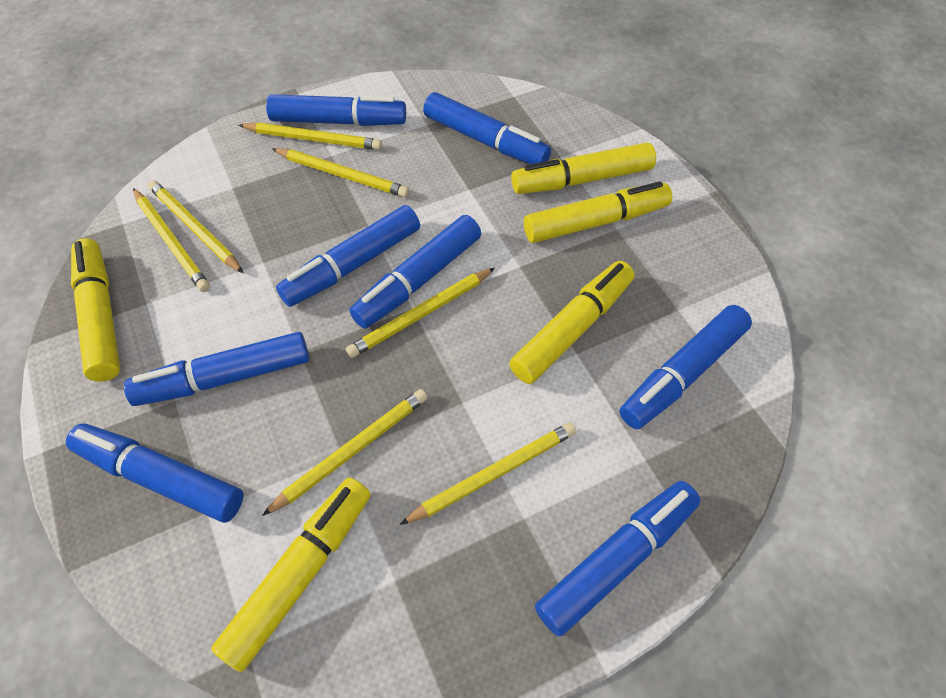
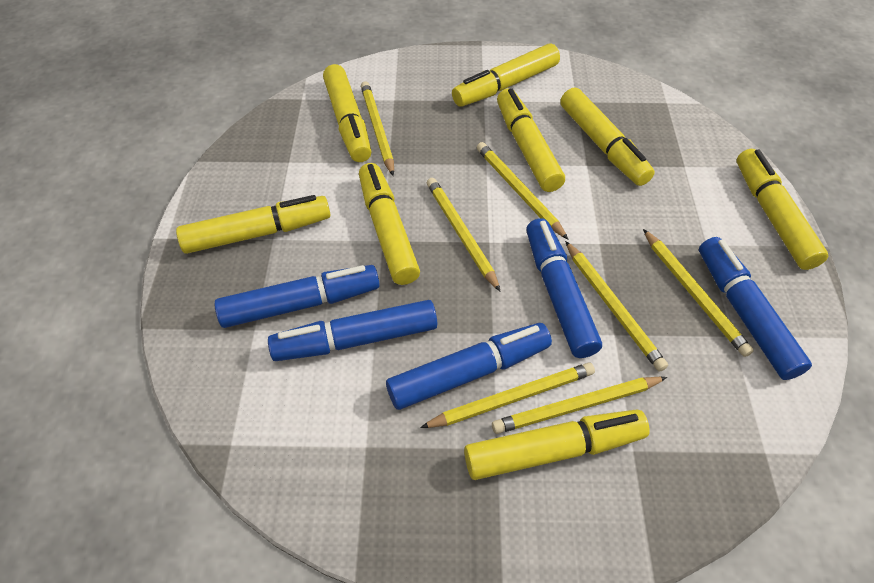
blue marker: 8 -> 5
yellow marker: 5 -> 8

